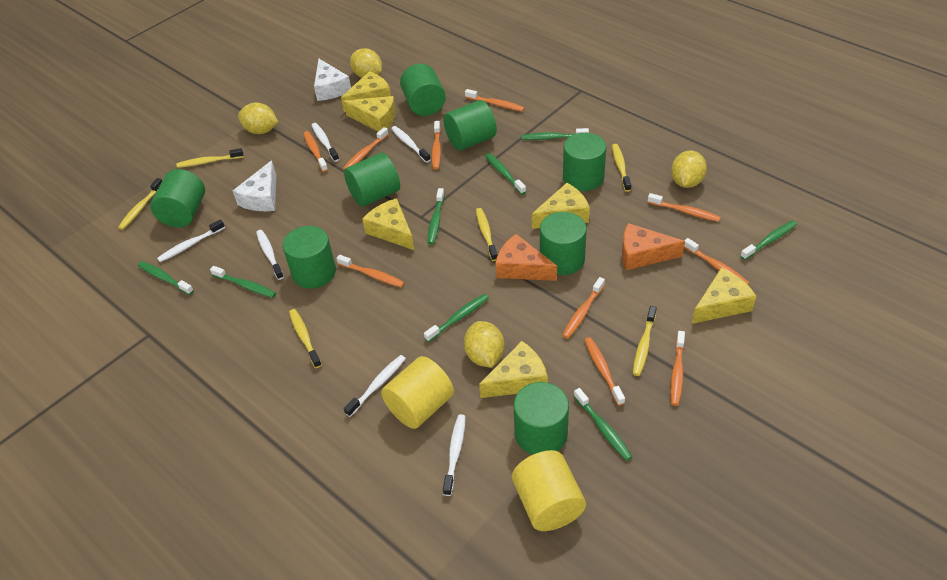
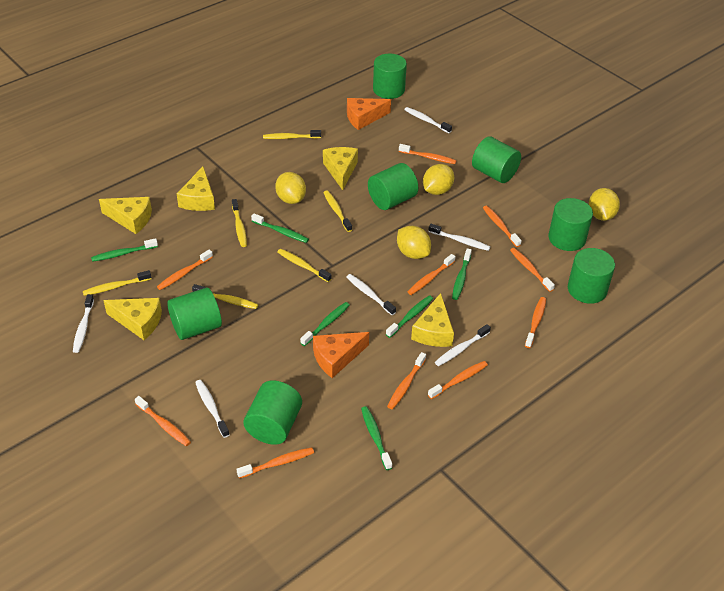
green cylinder: 8 -> 7
green toothbrush: 8 -> 6
white cheese: 2 -> 0
yellow cheese: 6 -> 5
yellow cylinder: 2 -> 0

